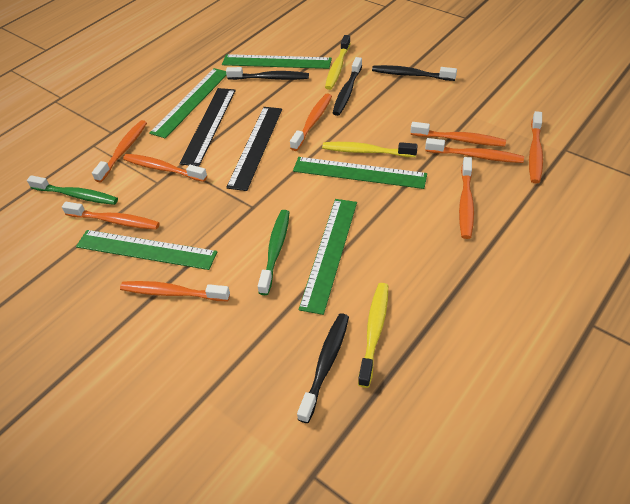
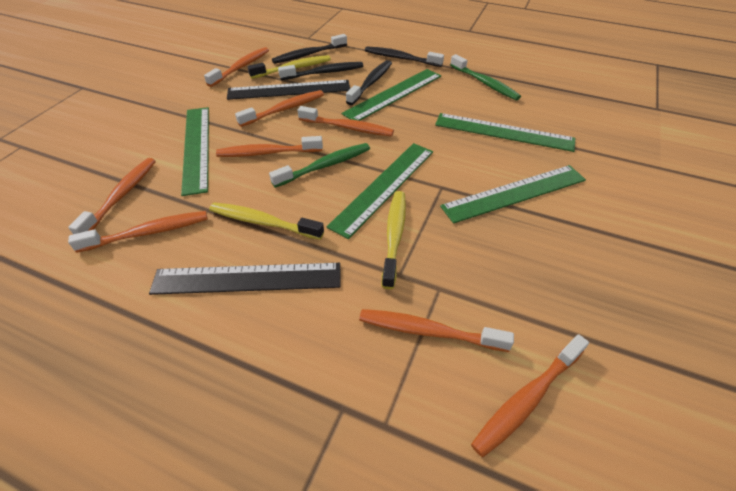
orange toothbrush: 9 -> 8

